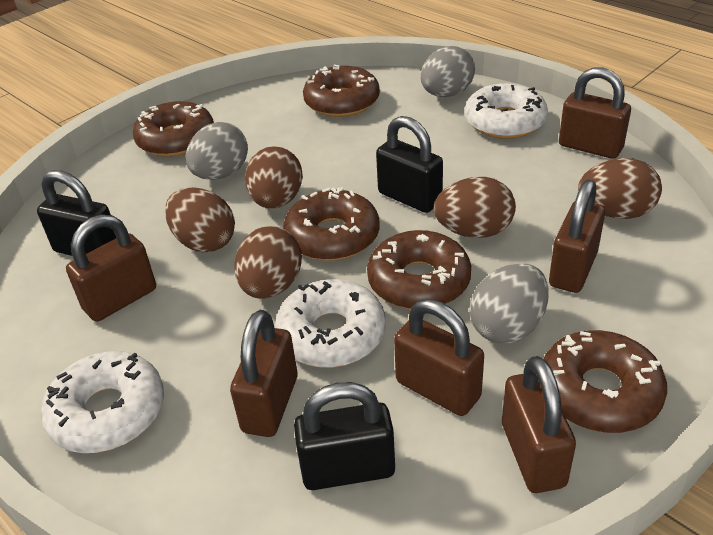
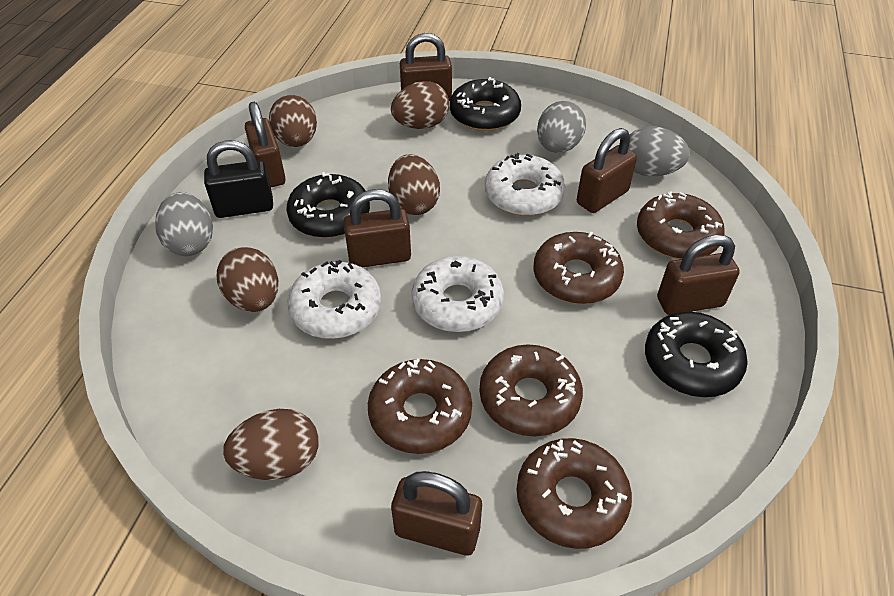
black donut: 0 -> 3
black padlock: 3 -> 1

